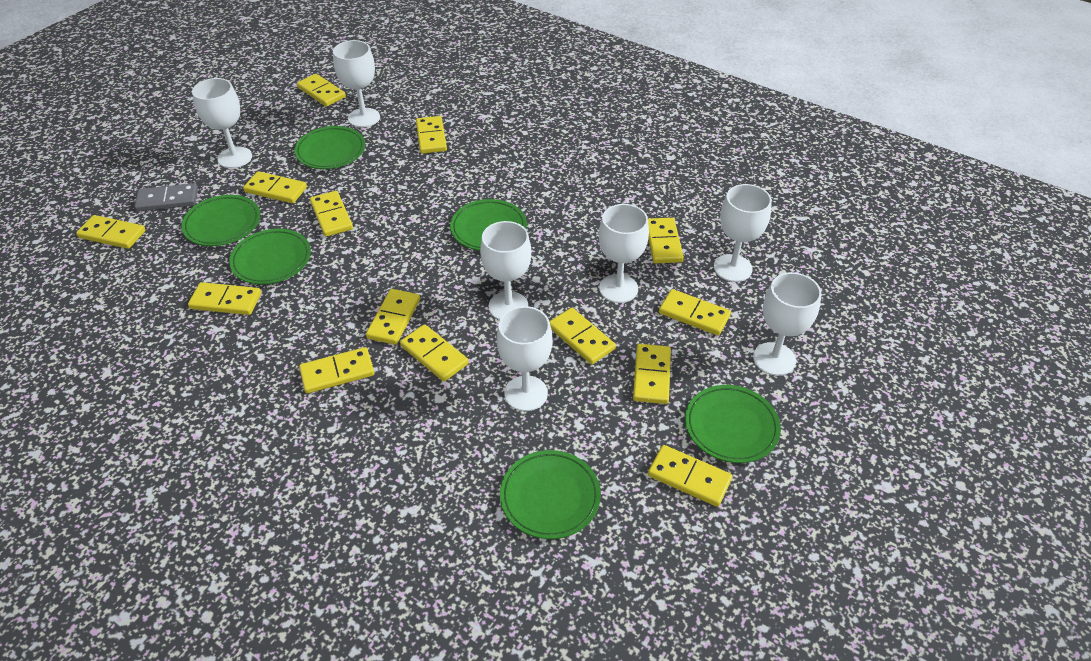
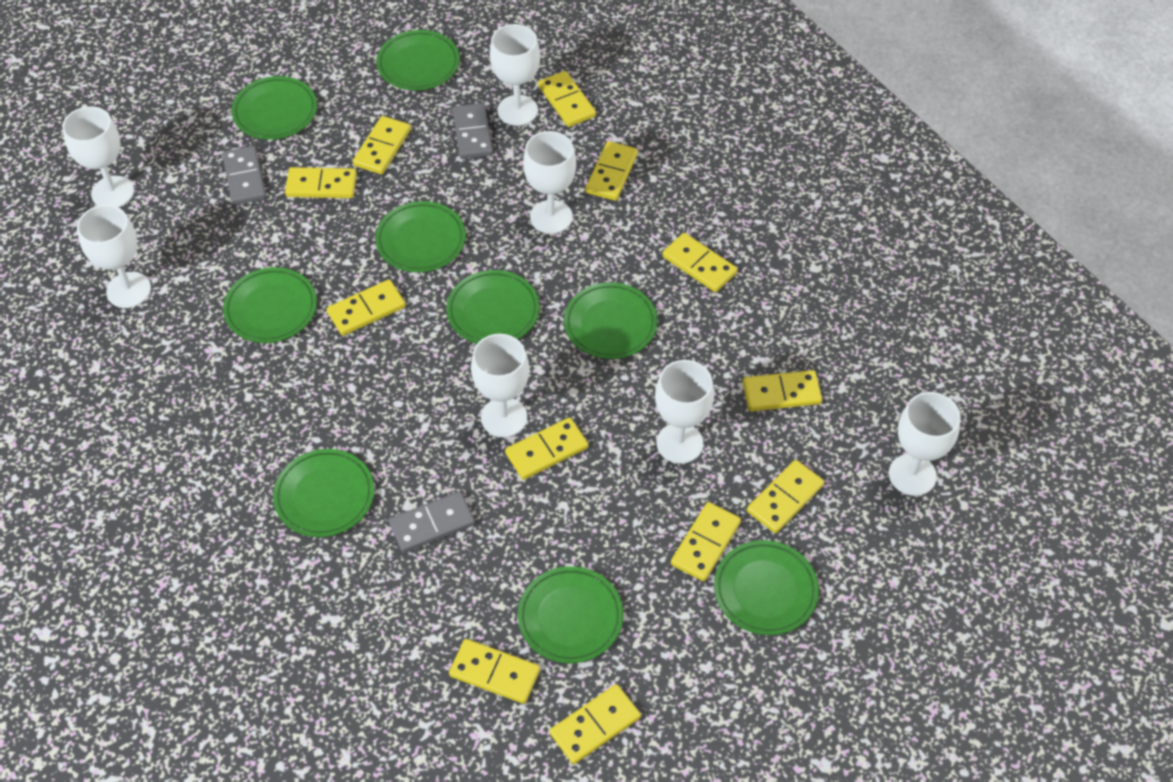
green plate: 6 -> 9
grey domino: 1 -> 3
yellow domino: 14 -> 12

